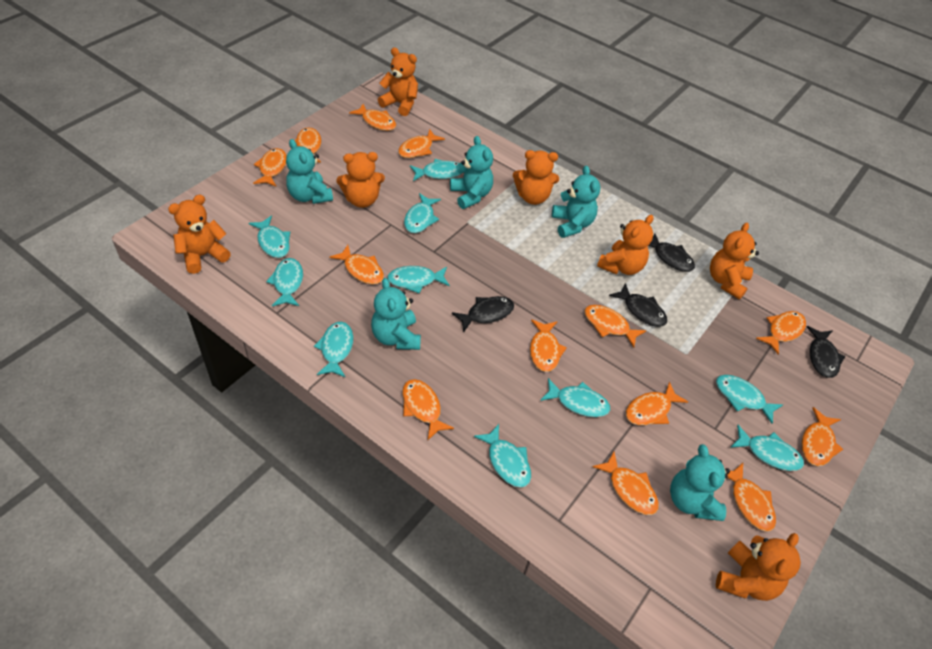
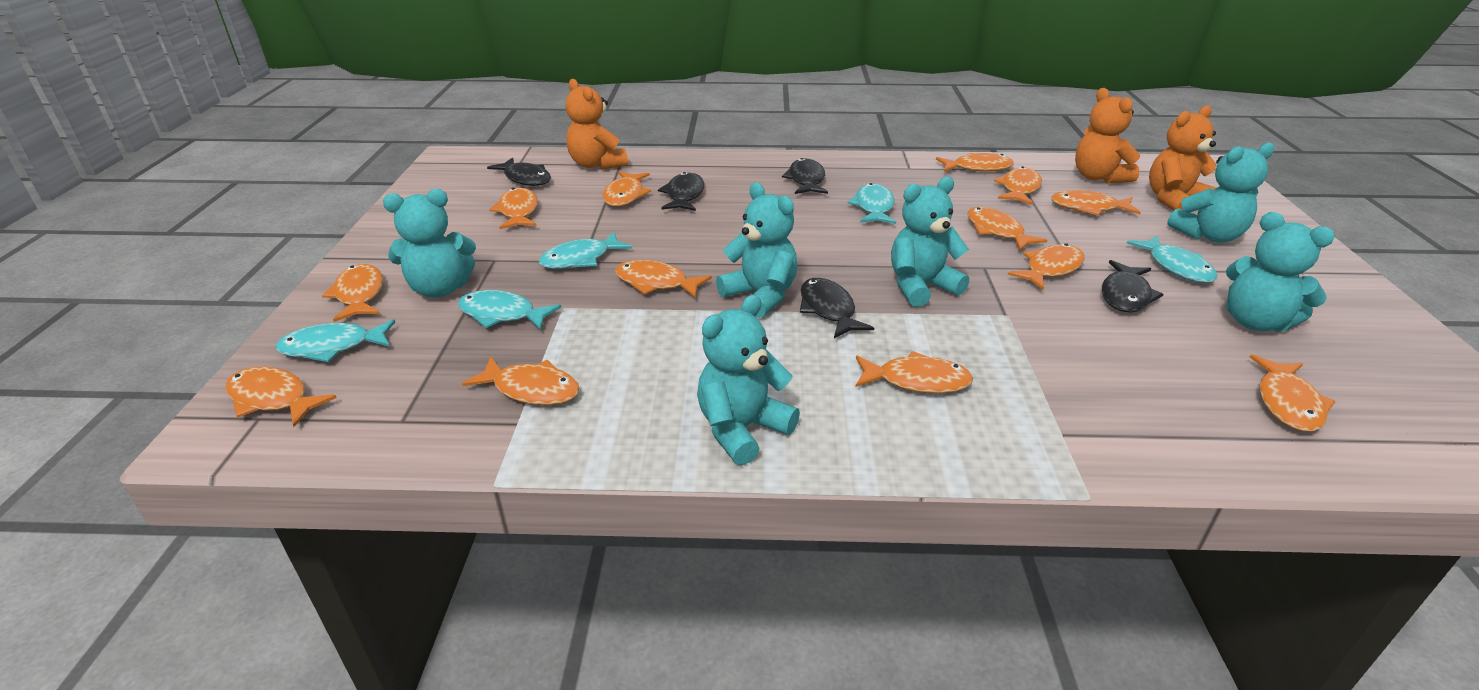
black fish: 4 -> 5
orange teddy bear: 7 -> 3
turquoise fish: 10 -> 5
turquoise teddy bear: 5 -> 6

